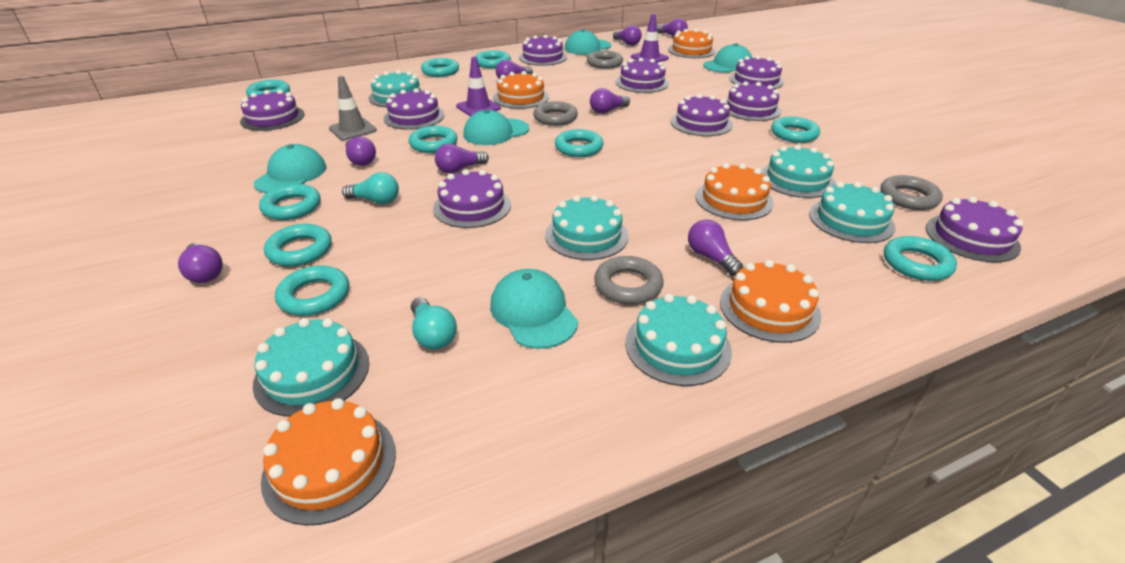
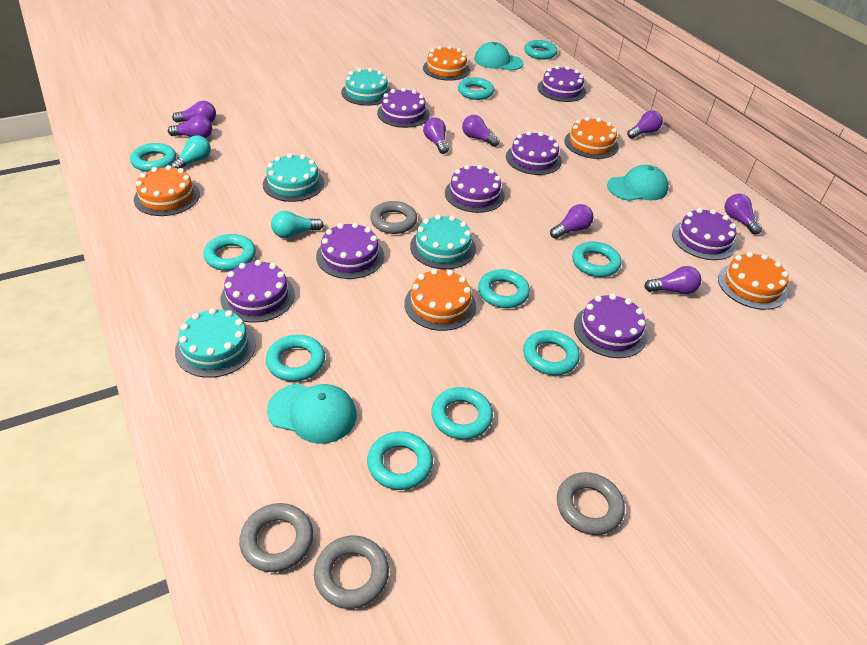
grey traffic cone: 1 -> 0
purple cake: 9 -> 8
purple traffic cone: 2 -> 0
turquoise cake: 6 -> 4
turquoise cap: 5 -> 3

